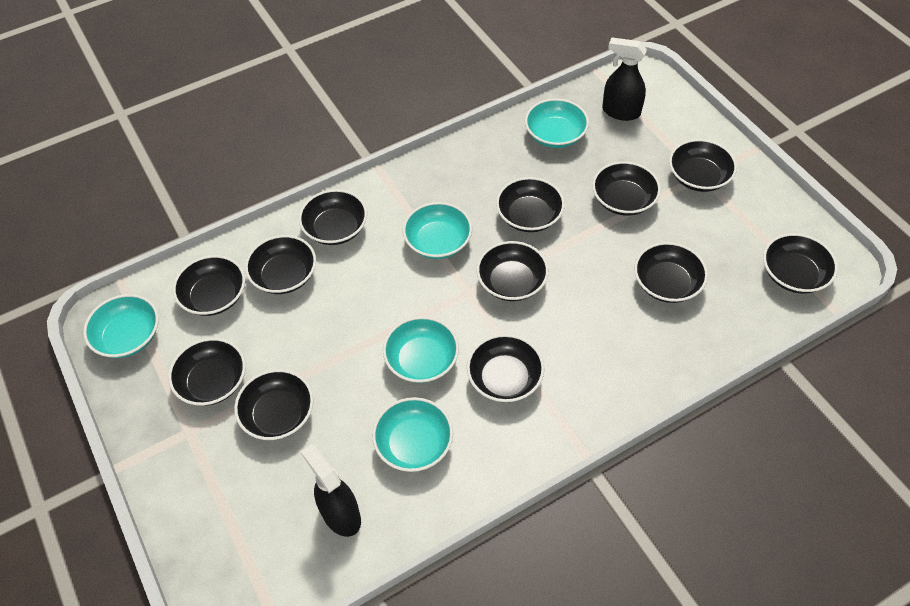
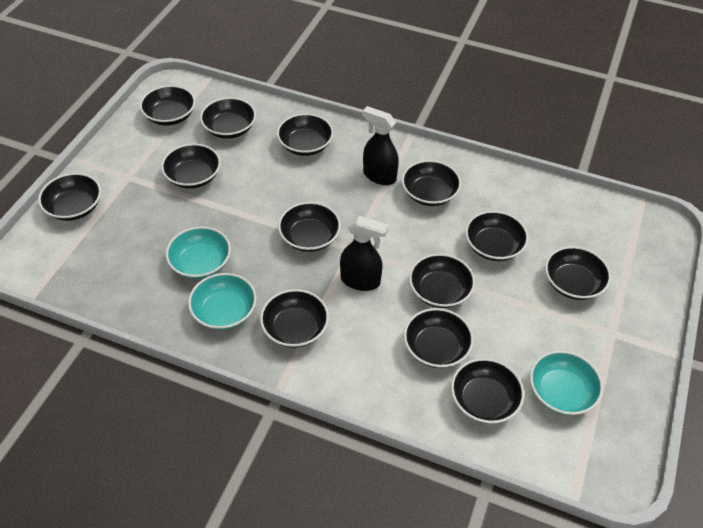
black bowl: 12 -> 13
turquoise bowl: 5 -> 3

